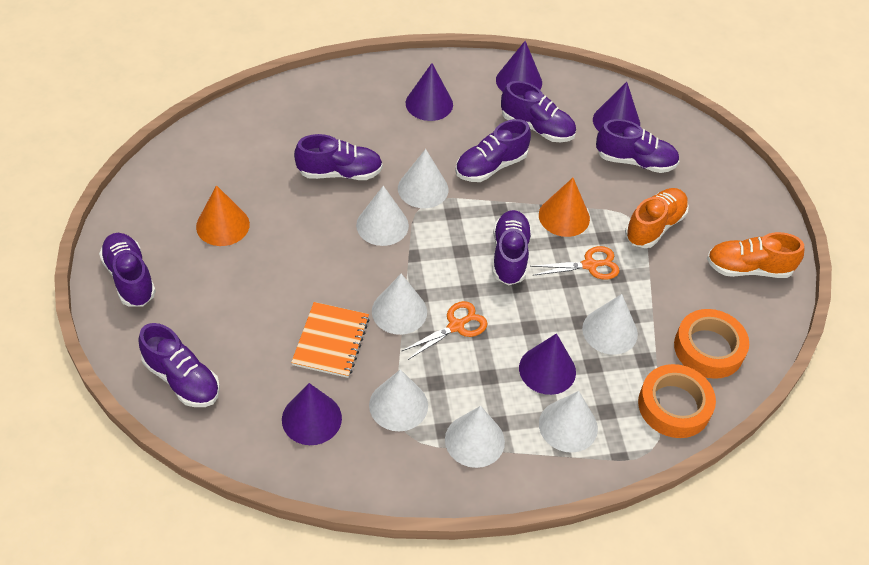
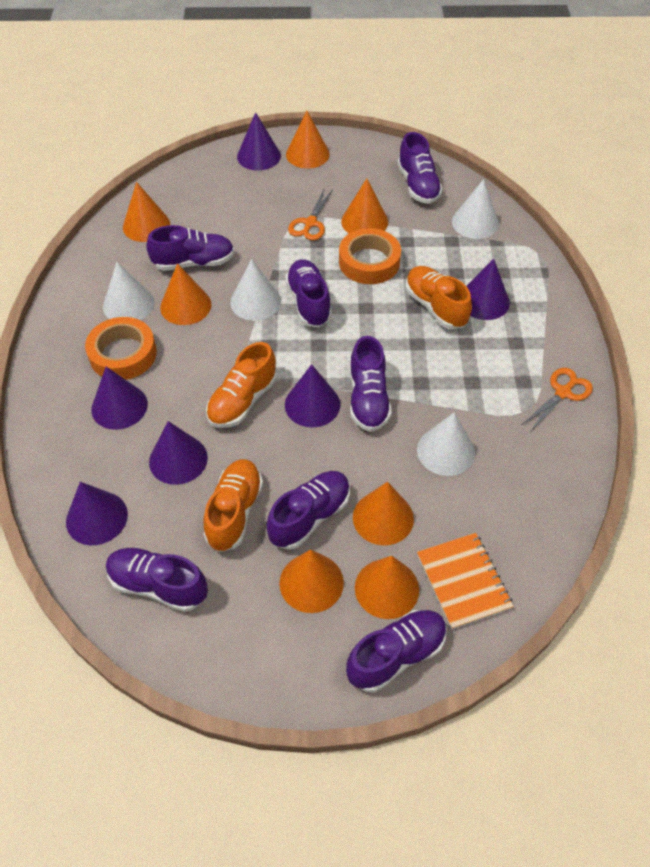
orange cone: 2 -> 7
orange shoe: 2 -> 3
purple cone: 5 -> 6
white cone: 7 -> 4

